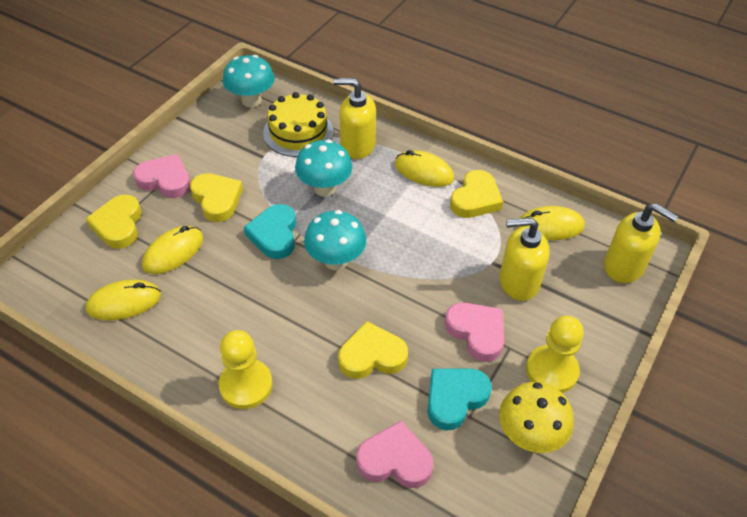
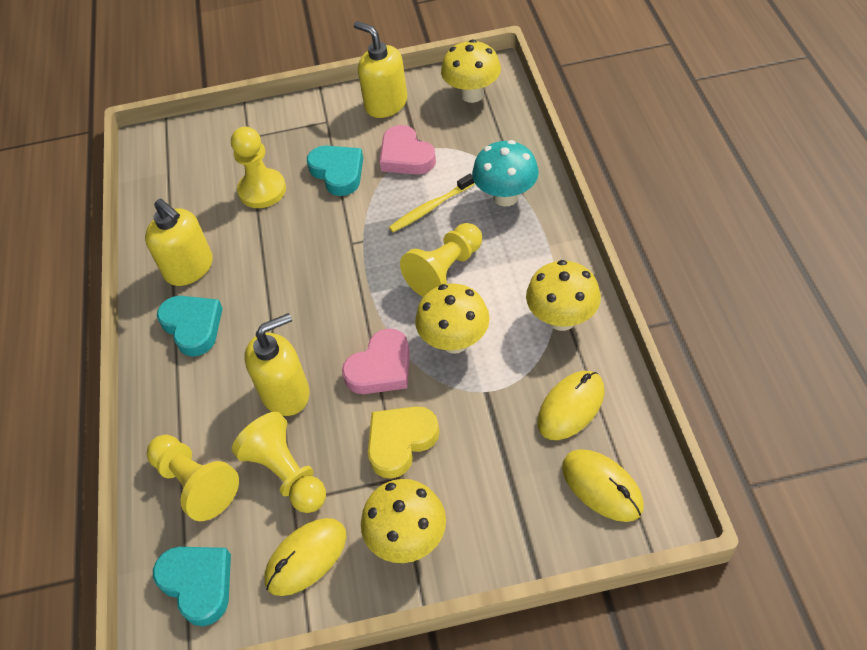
pink heart: 3 -> 2
turquoise heart: 2 -> 3
turquoise mushroom: 3 -> 1
yellow cake: 1 -> 0
yellow heart: 4 -> 1
yellow mouse: 4 -> 3
yellow mushroom: 1 -> 4
yellow pawn: 2 -> 4
yellow toothbrush: 0 -> 1

